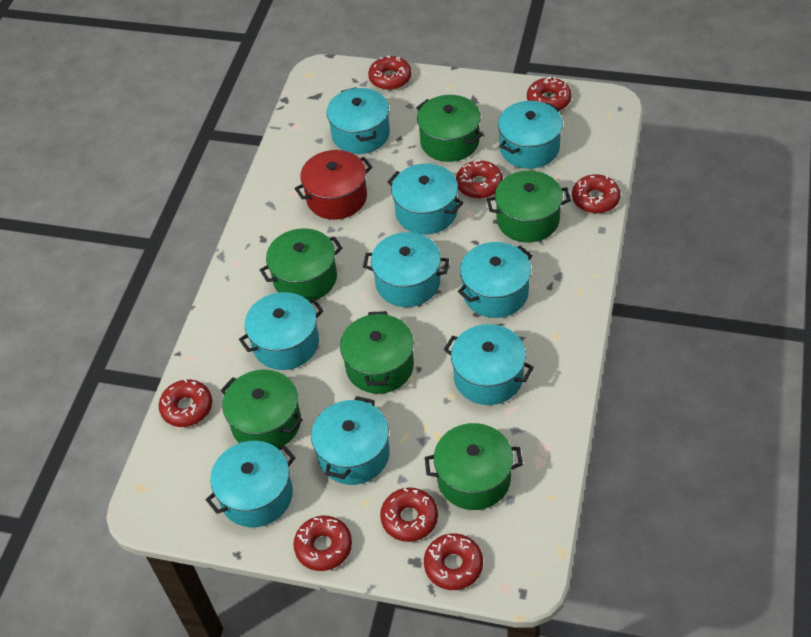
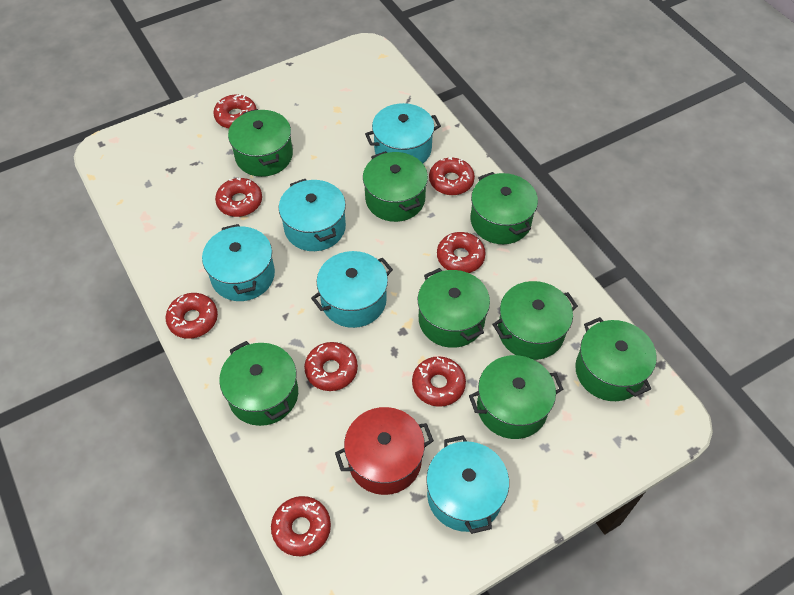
green pot: 6 -> 8
turquoise pot: 9 -> 5

